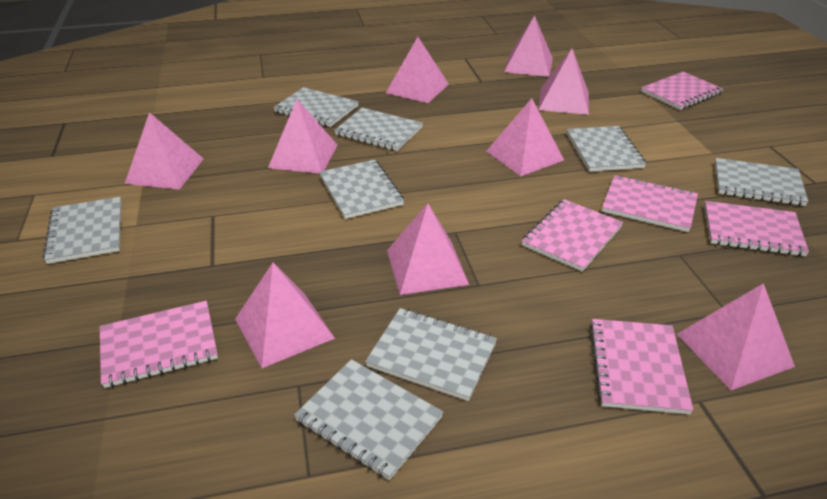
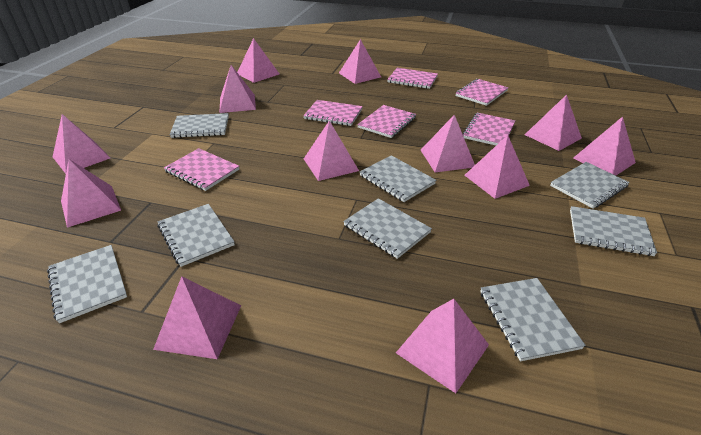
pink pyramid: 9 -> 12

